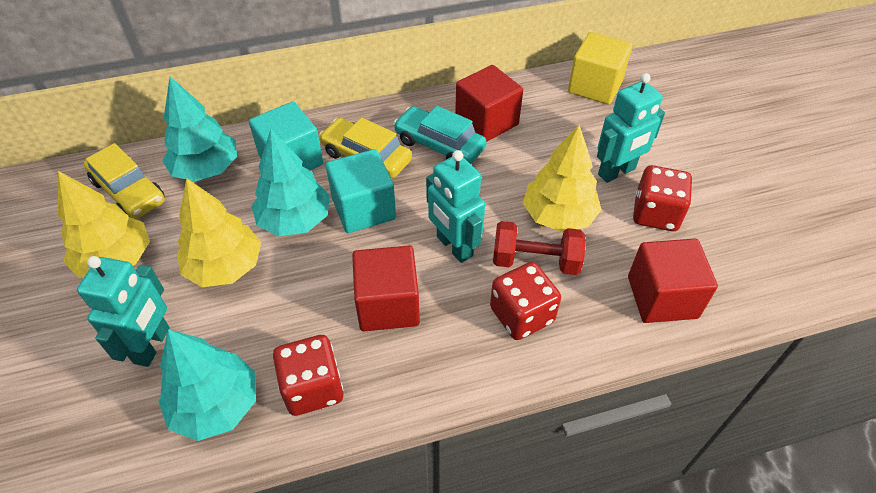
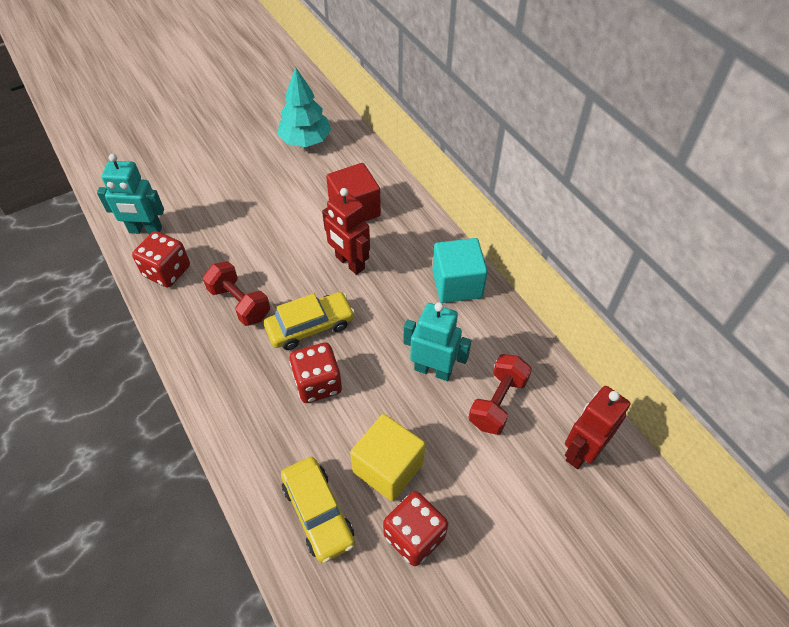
red cube: 3 -> 1
red dumbbell: 1 -> 2
red robot: 0 -> 2
turquoise car: 1 -> 0
turquoise cube: 2 -> 1
turquoise robot: 3 -> 2
turquoise tree: 3 -> 1
yellow tree: 3 -> 0

